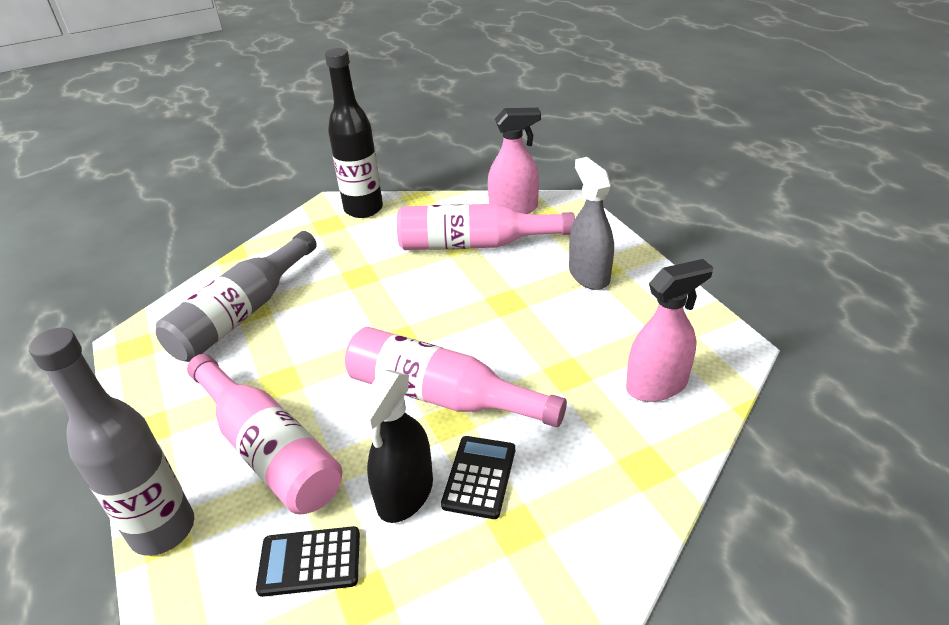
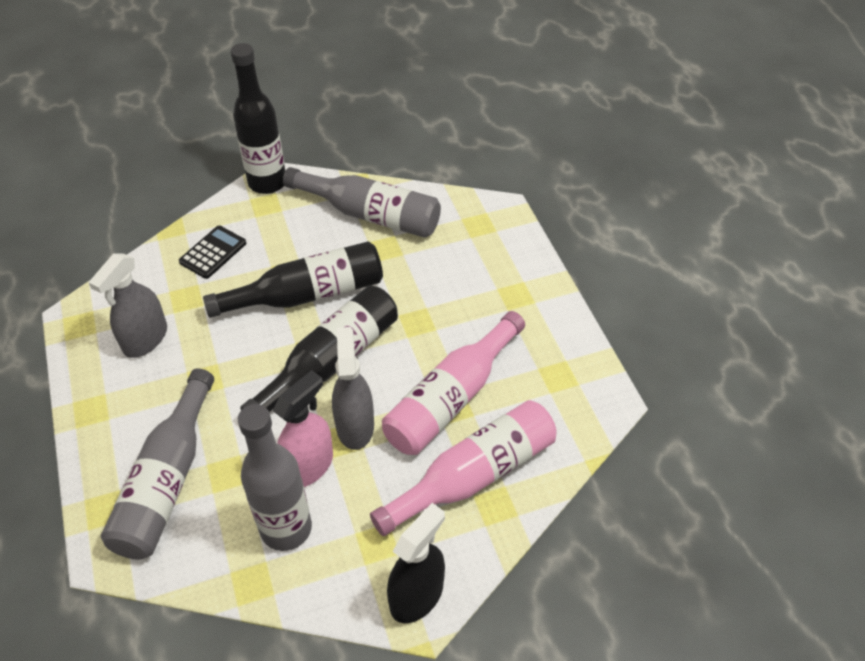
black bottle: 1 -> 3
black calculator: 2 -> 1
grey bottle: 2 -> 3
grey spray bottle: 1 -> 2
pink bottle: 3 -> 2
pink spray bottle: 2 -> 1

